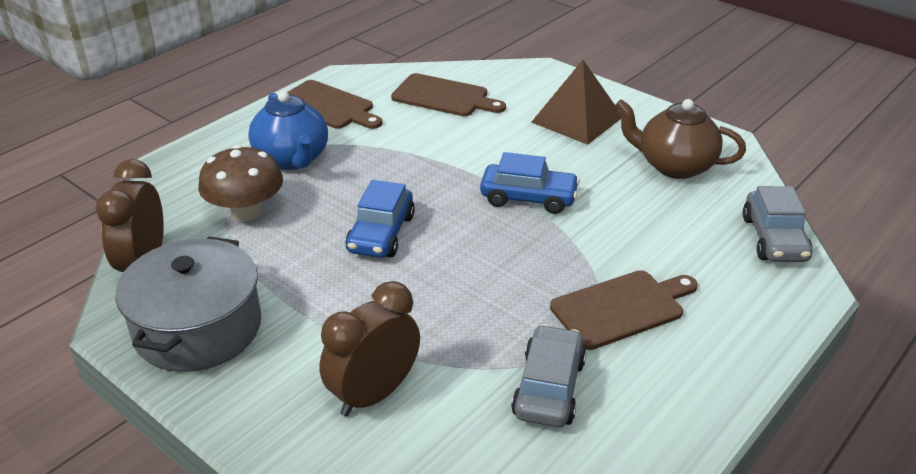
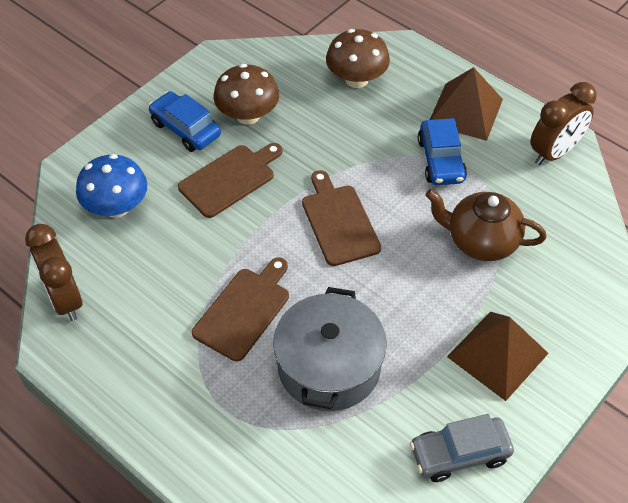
blue mushroom: 0 -> 1
blue teapot: 1 -> 0
brown mushroom: 1 -> 2
brown pyramid: 1 -> 2
grey car: 2 -> 1

